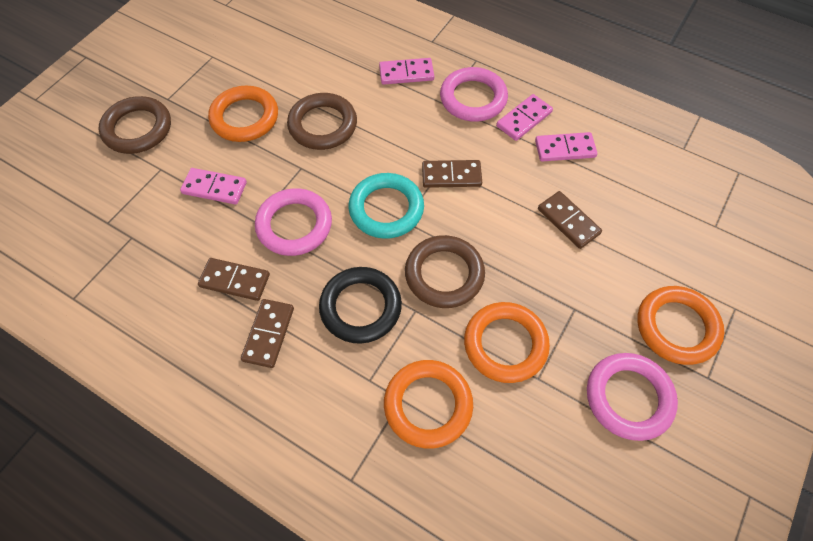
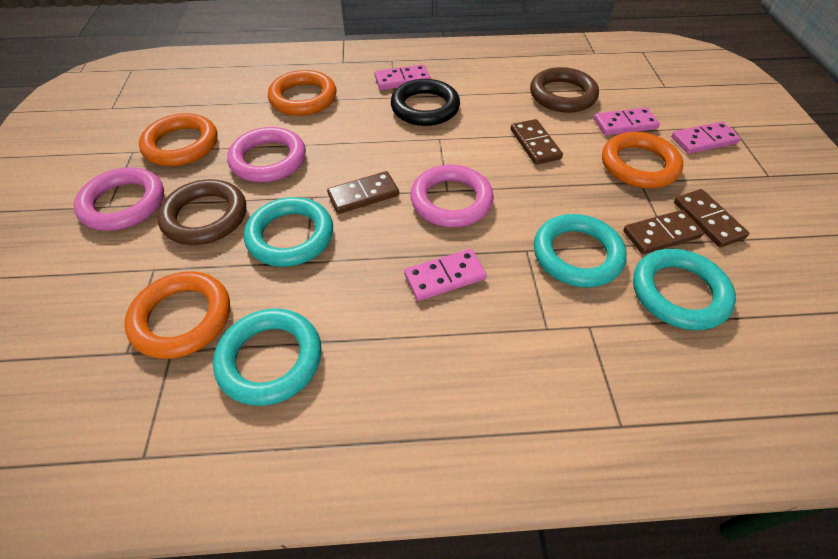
brown ring: 3 -> 2
turquoise ring: 1 -> 4

